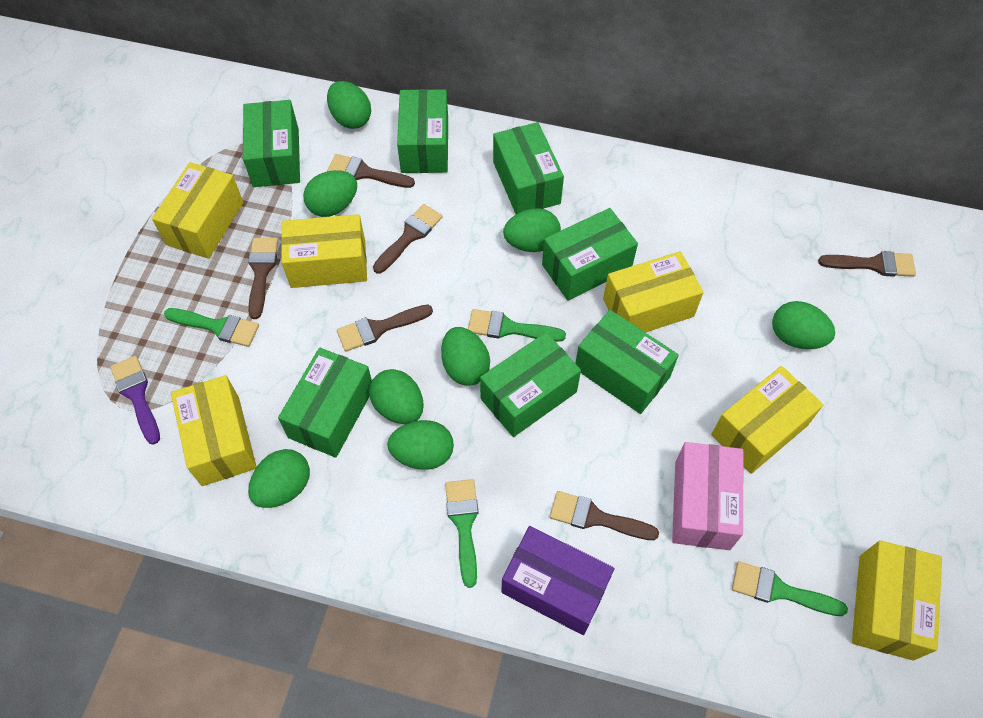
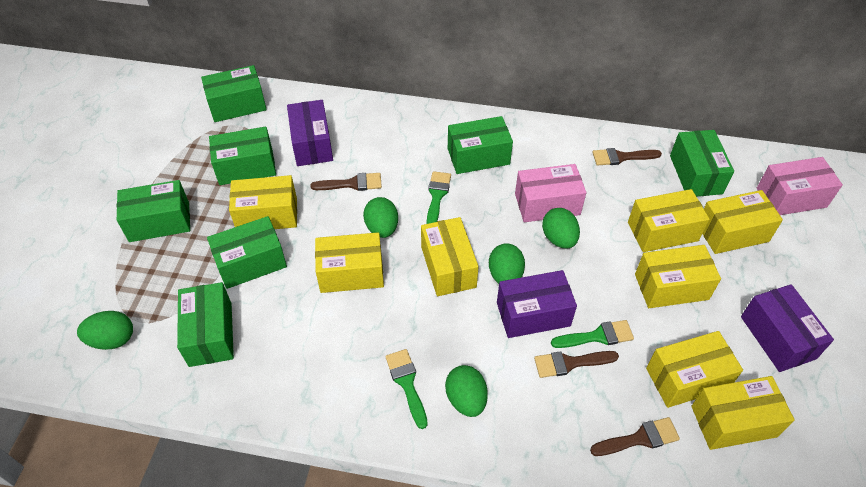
brown brush: 6 -> 4
green brush: 4 -> 3
green egg: 8 -> 5
pink box: 1 -> 2
purple box: 1 -> 3
purple brush: 1 -> 0
yellow box: 6 -> 8

